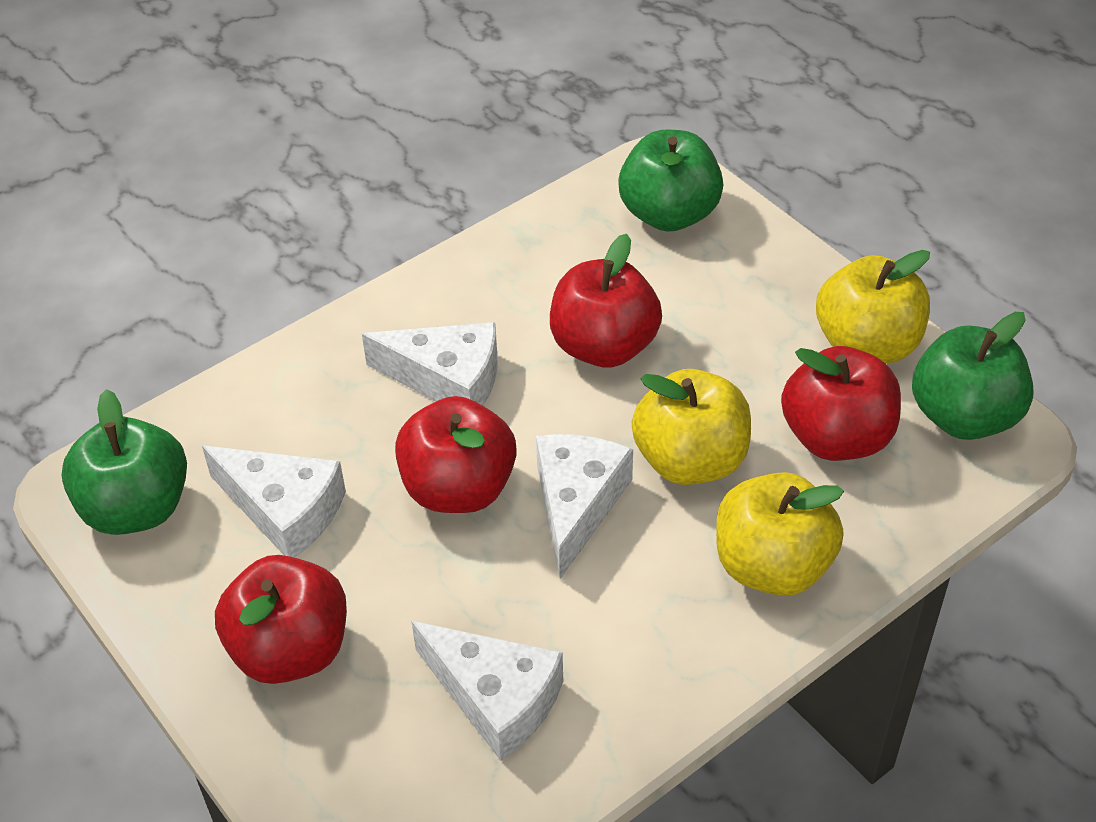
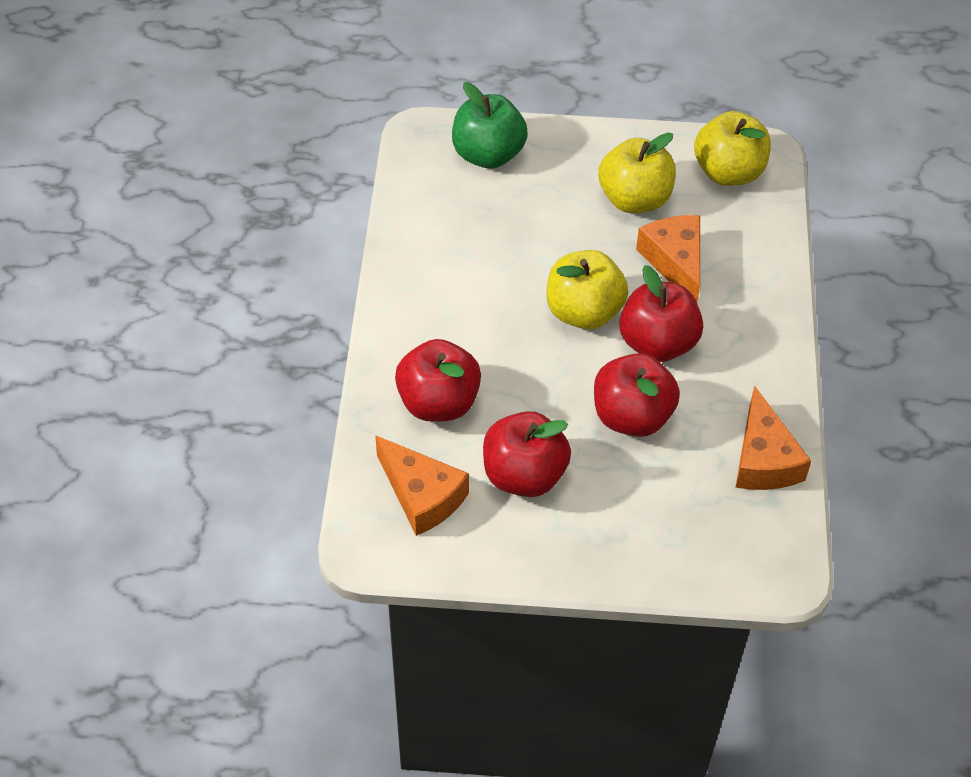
green apple: 3 -> 1
orange cheese: 0 -> 3
white cheese: 4 -> 0

